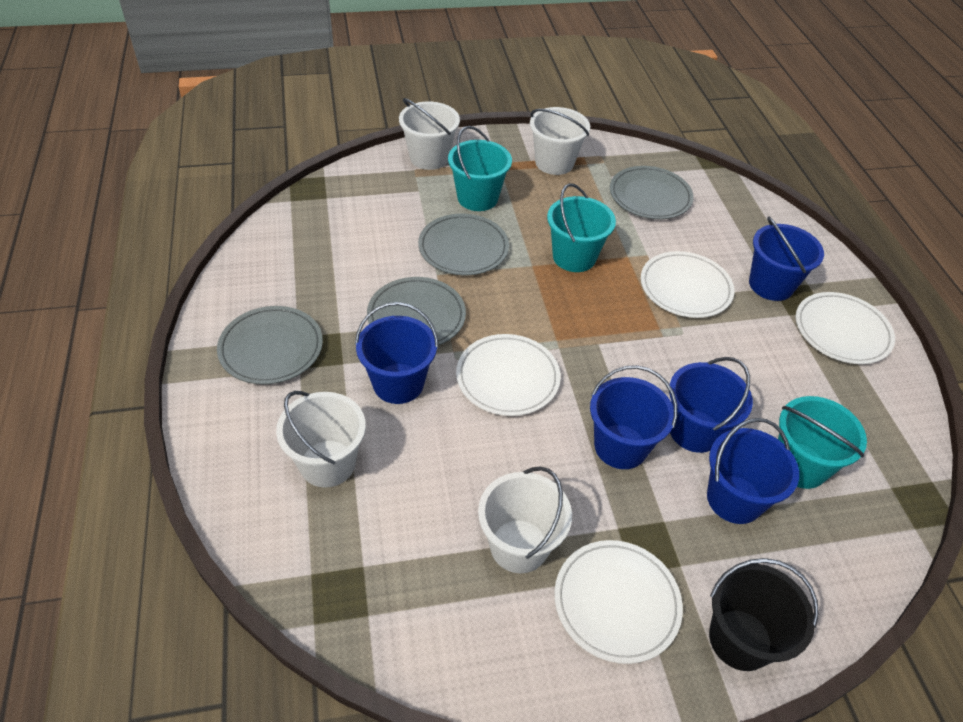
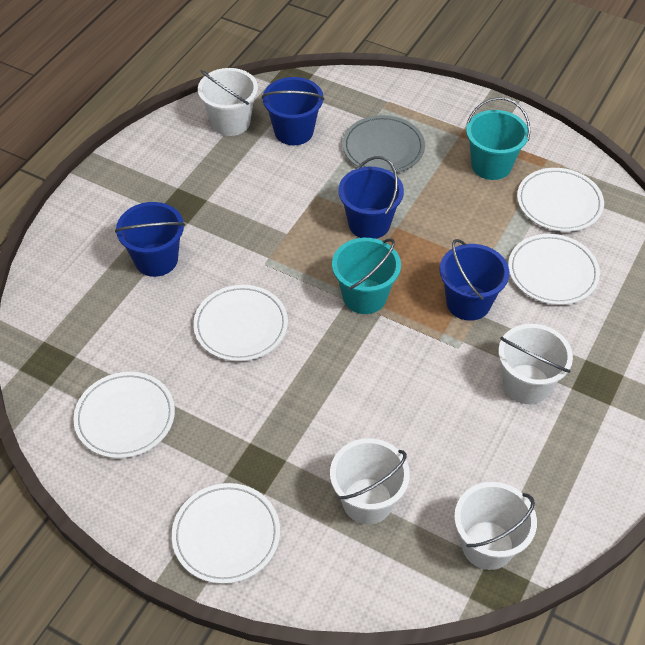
black bucket: 1 -> 0
blue bucket: 5 -> 4
grey plate: 4 -> 1
turquoise bucket: 3 -> 2
white plate: 4 -> 5

